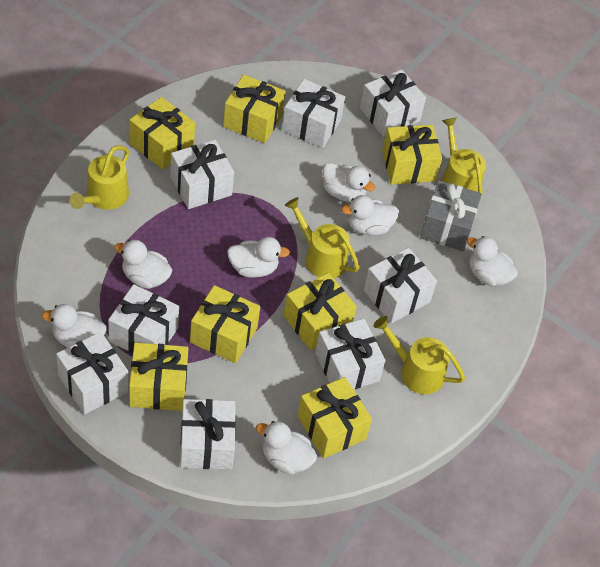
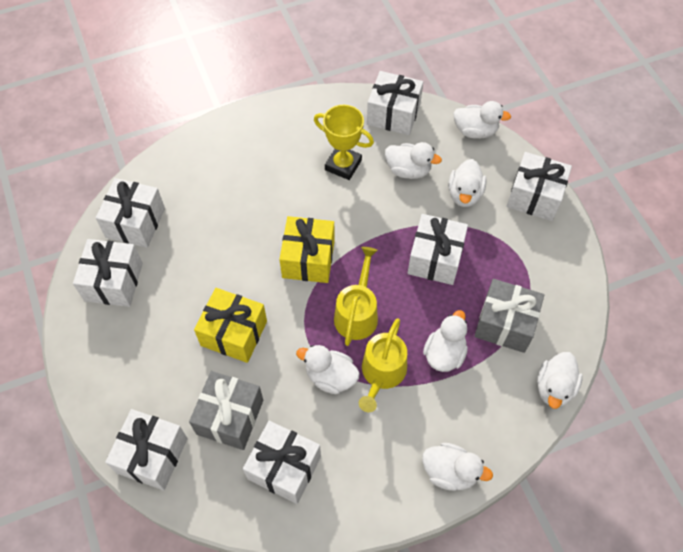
grey gift: 1 -> 2
white gift: 8 -> 7
yellow gift: 7 -> 2
yellow trophy: 0 -> 1
yellow watering can: 4 -> 2

